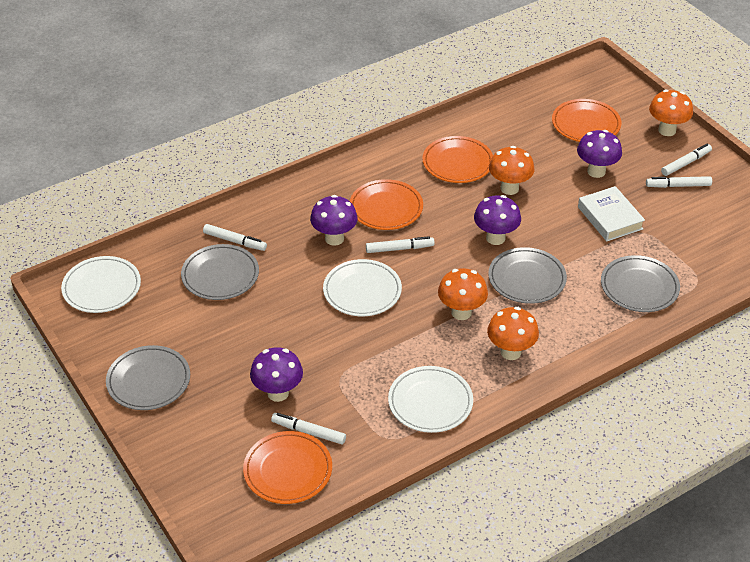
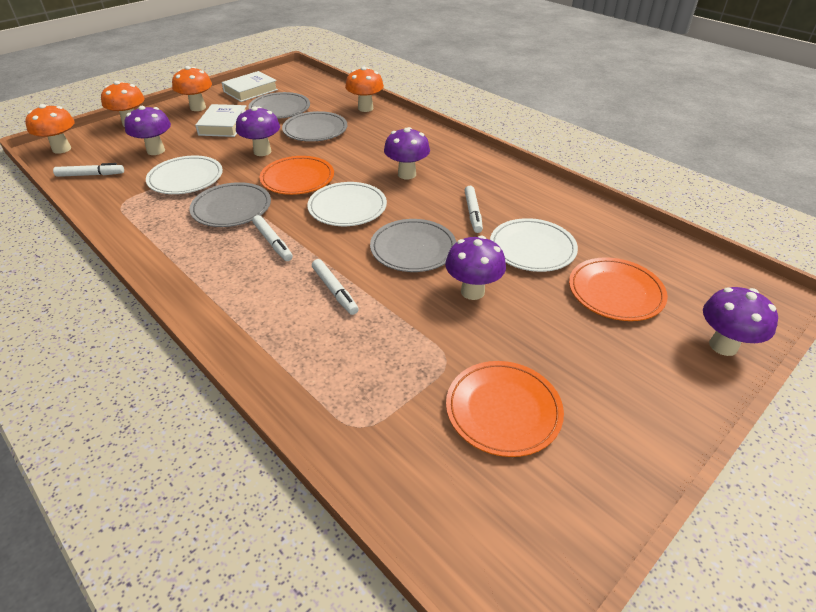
orange plate: 4 -> 3
purple mushroom: 4 -> 5
white book: 1 -> 2
white marker: 5 -> 4

